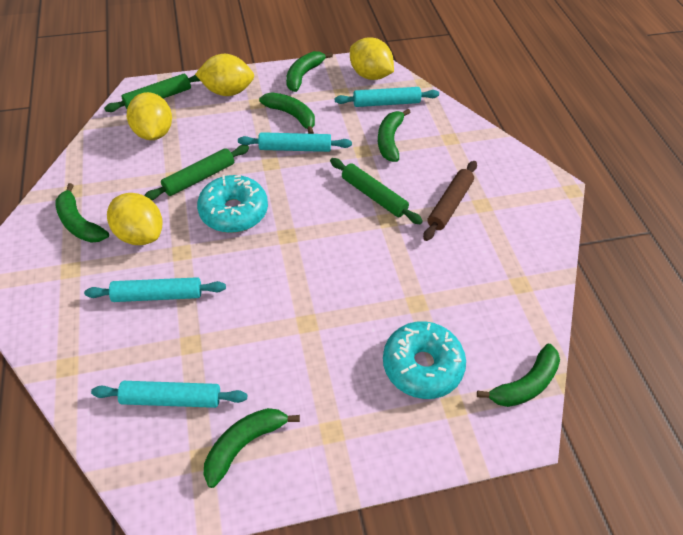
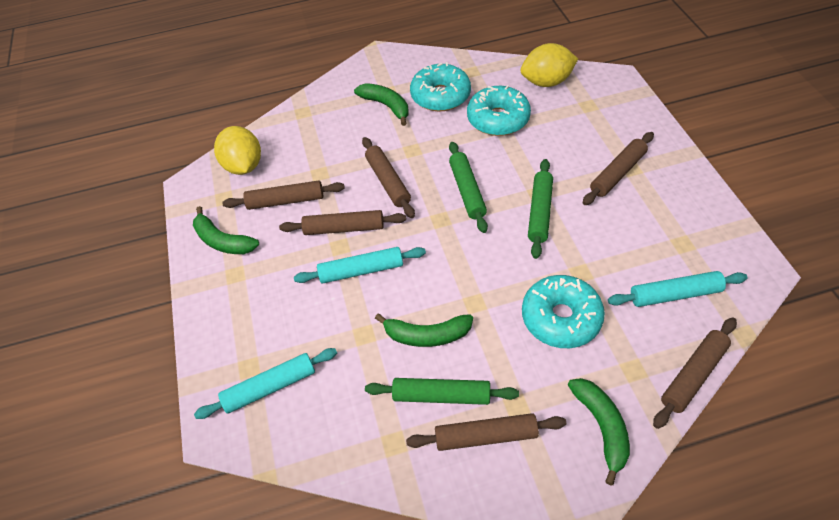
brown rolling pin: 1 -> 6
green banana: 6 -> 4
turquoise donut: 2 -> 3
turquoise rolling pin: 4 -> 3
yellow lemon: 4 -> 2

